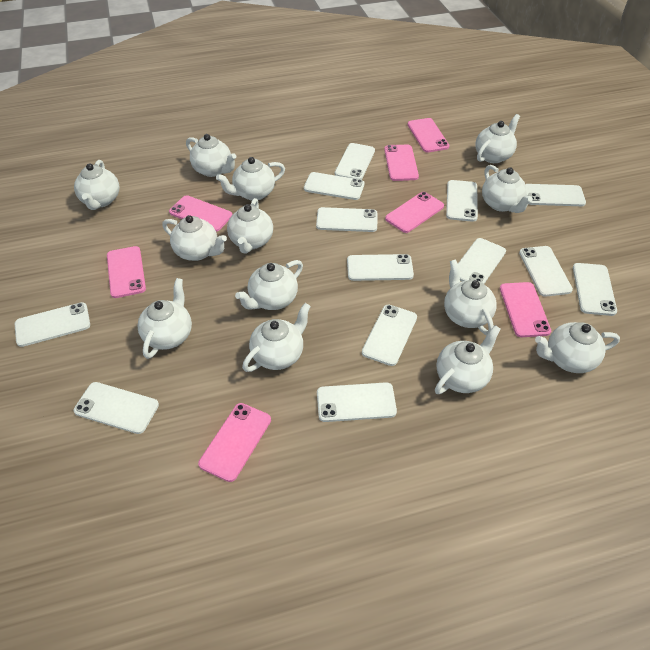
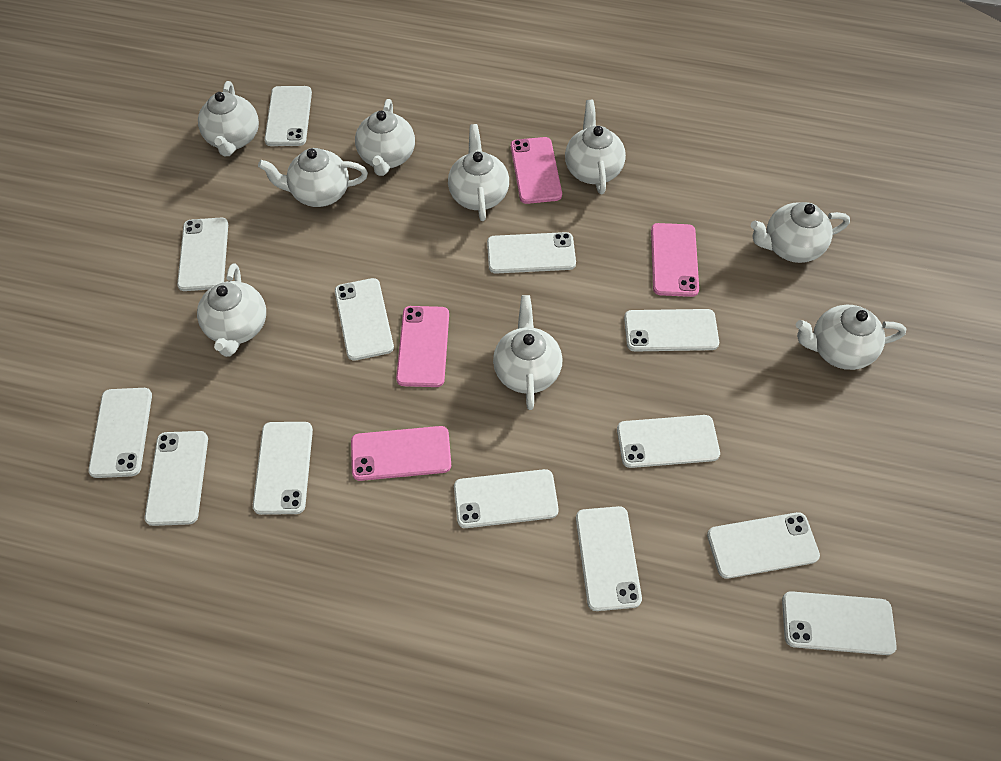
pink phone: 7 -> 4
white teapot: 13 -> 9

